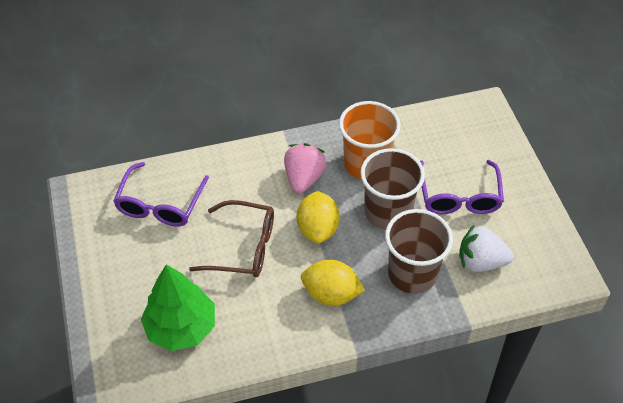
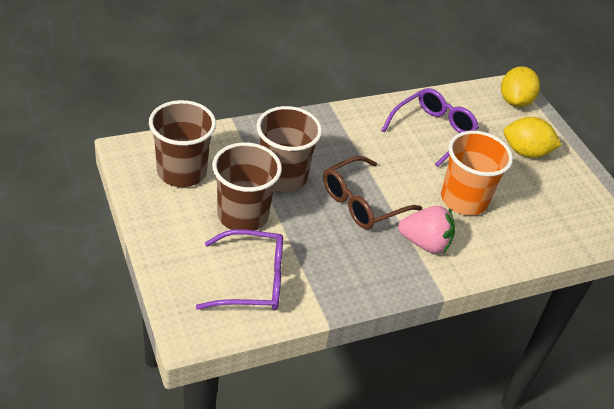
brown cup: 2 -> 3
green tree: 1 -> 0
white strawberry: 1 -> 0

